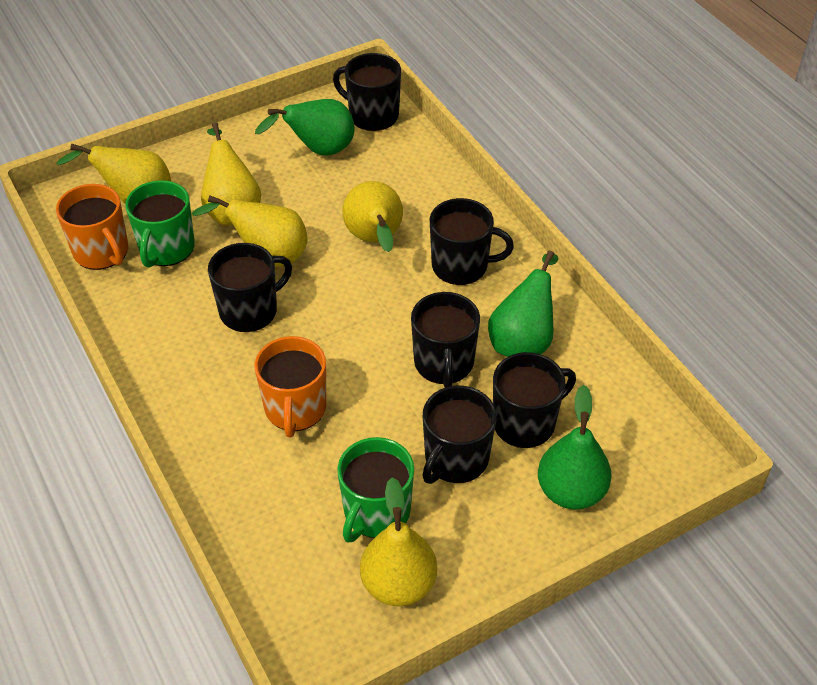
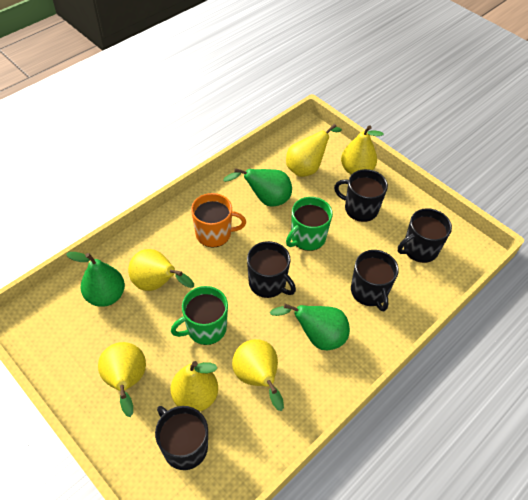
black mug: 6 -> 5
orange mug: 2 -> 1
yellow pear: 5 -> 6

